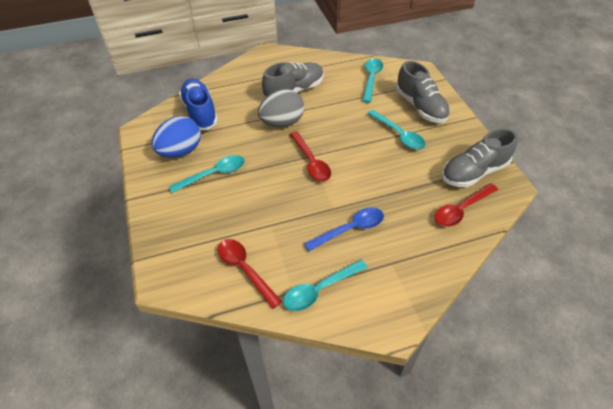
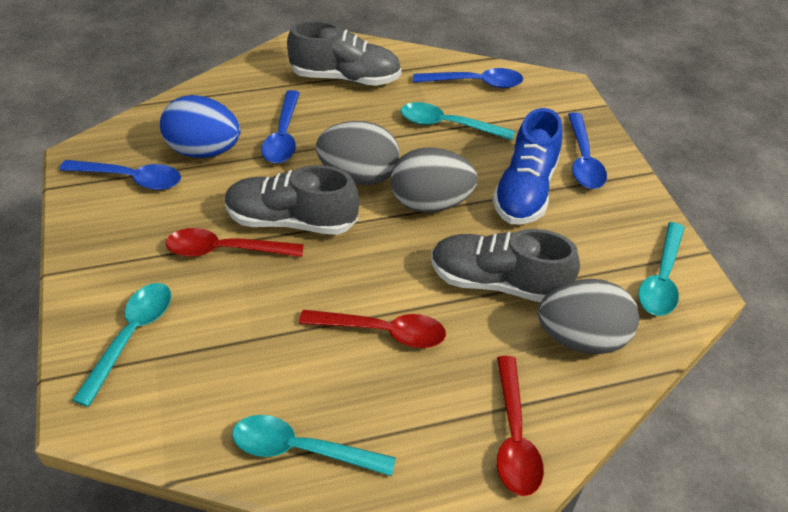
blue spoon: 1 -> 4
grey egg: 1 -> 3

